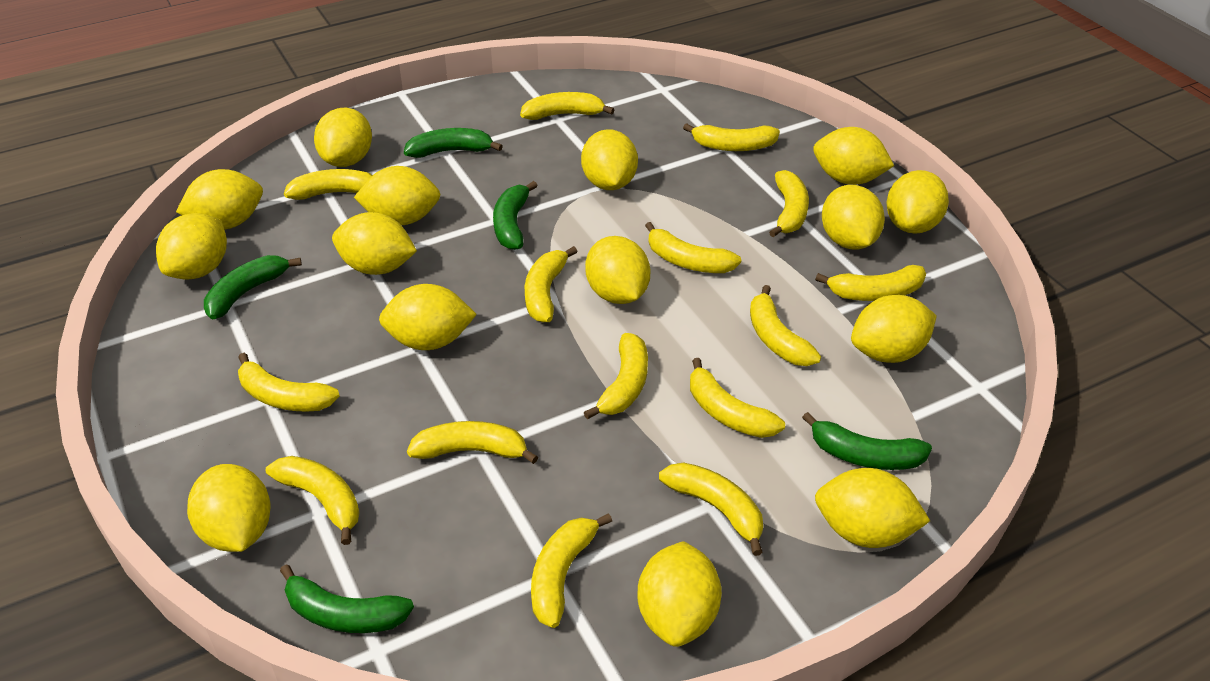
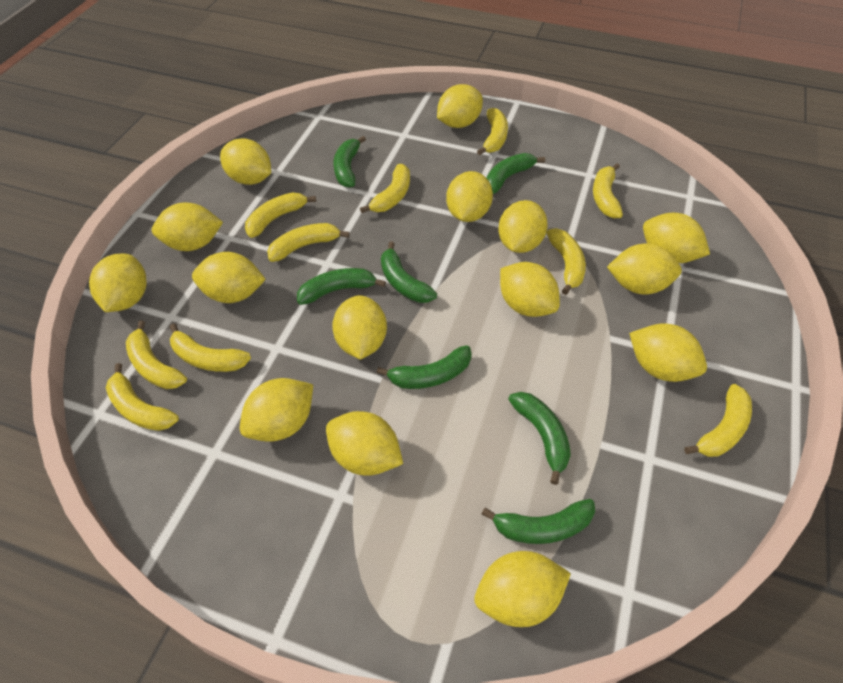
green banana: 5 -> 7
yellow banana: 15 -> 10

